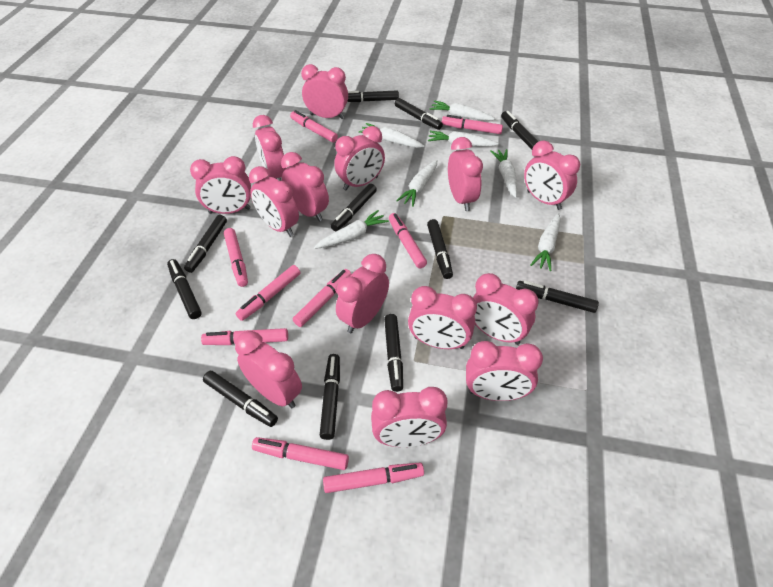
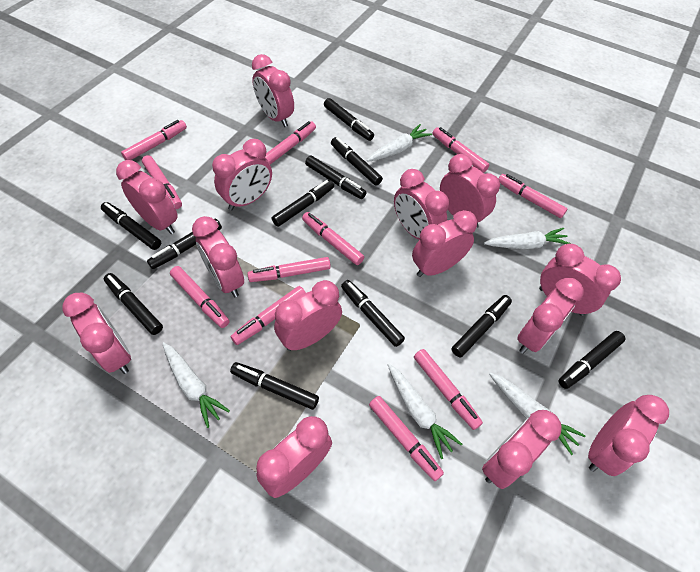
pink marker: 9 -> 11
white carrot: 7 -> 5

